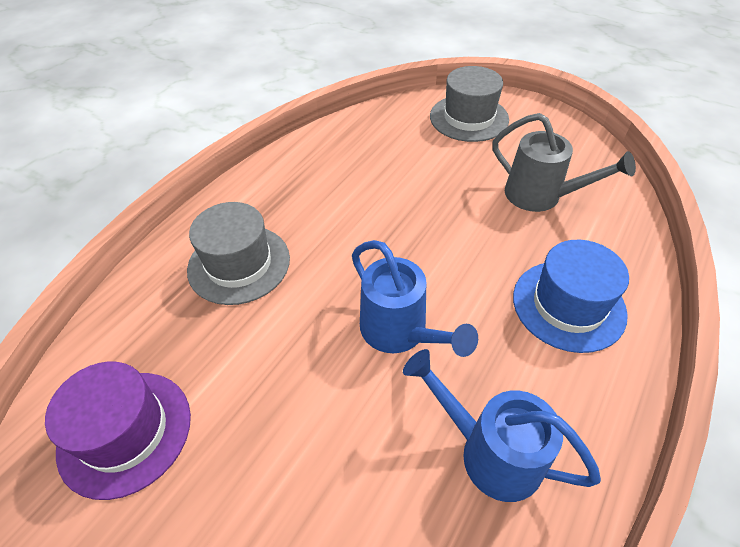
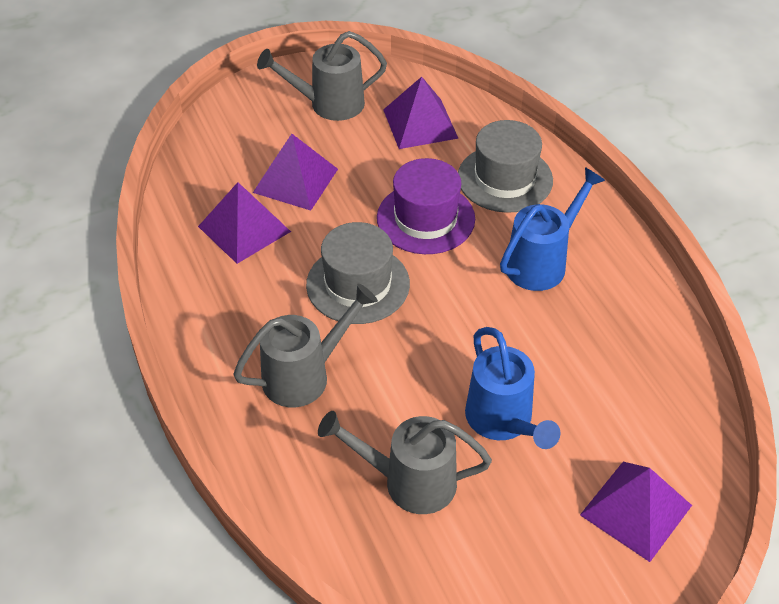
blue hat: 1 -> 0
grey watering can: 1 -> 3
purple pyramid: 0 -> 4

